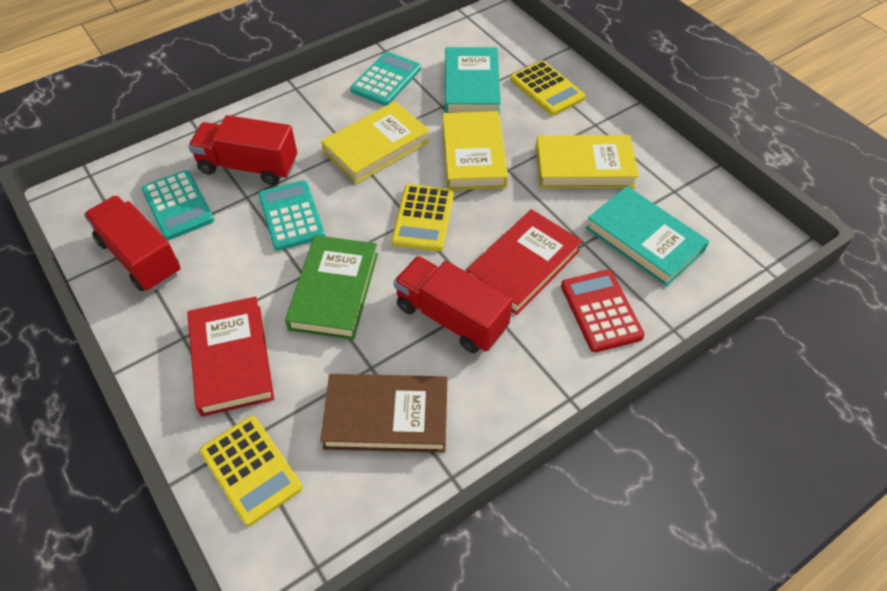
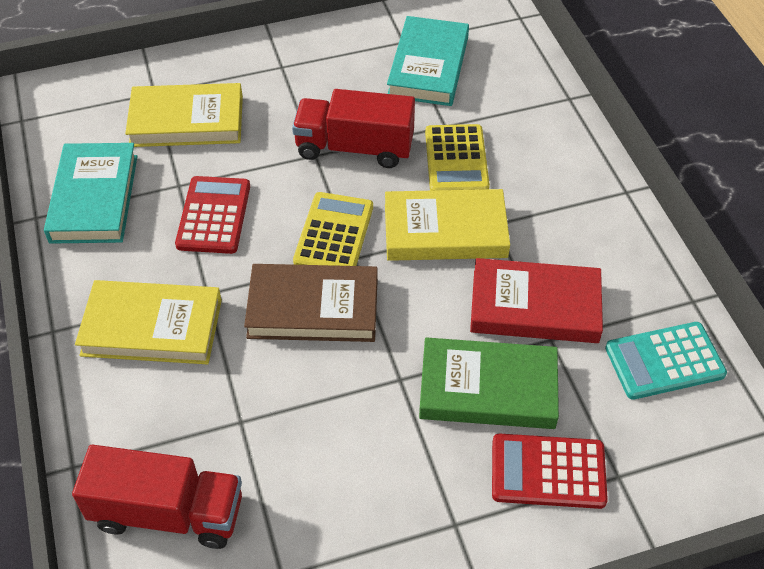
red book: 2 -> 1
red calculator: 1 -> 2
red truck: 3 -> 2
turquoise calculator: 3 -> 1
yellow calculator: 3 -> 2

